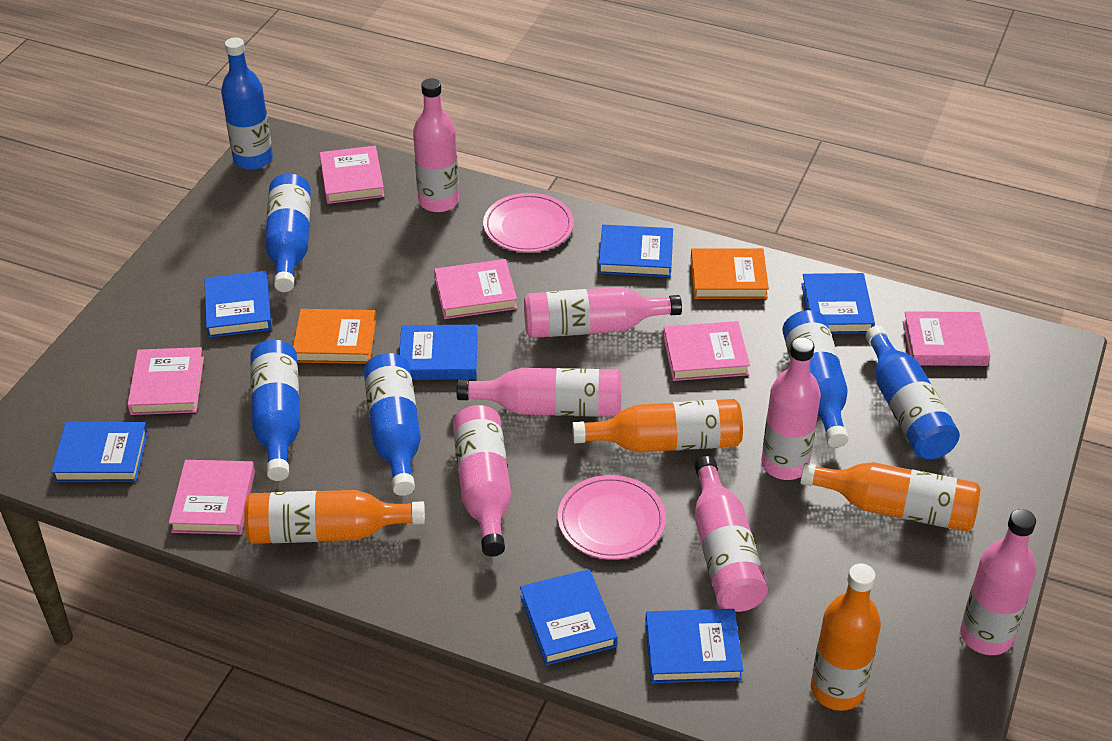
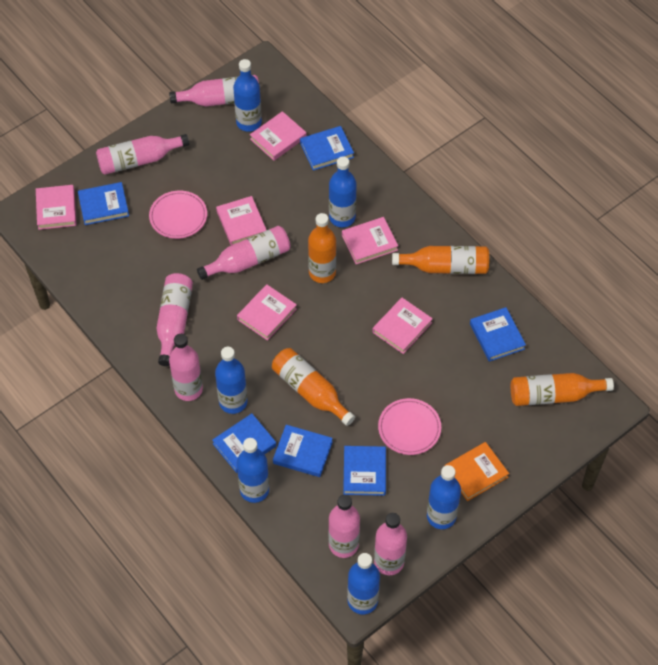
blue book: 7 -> 6
orange book: 2 -> 1

